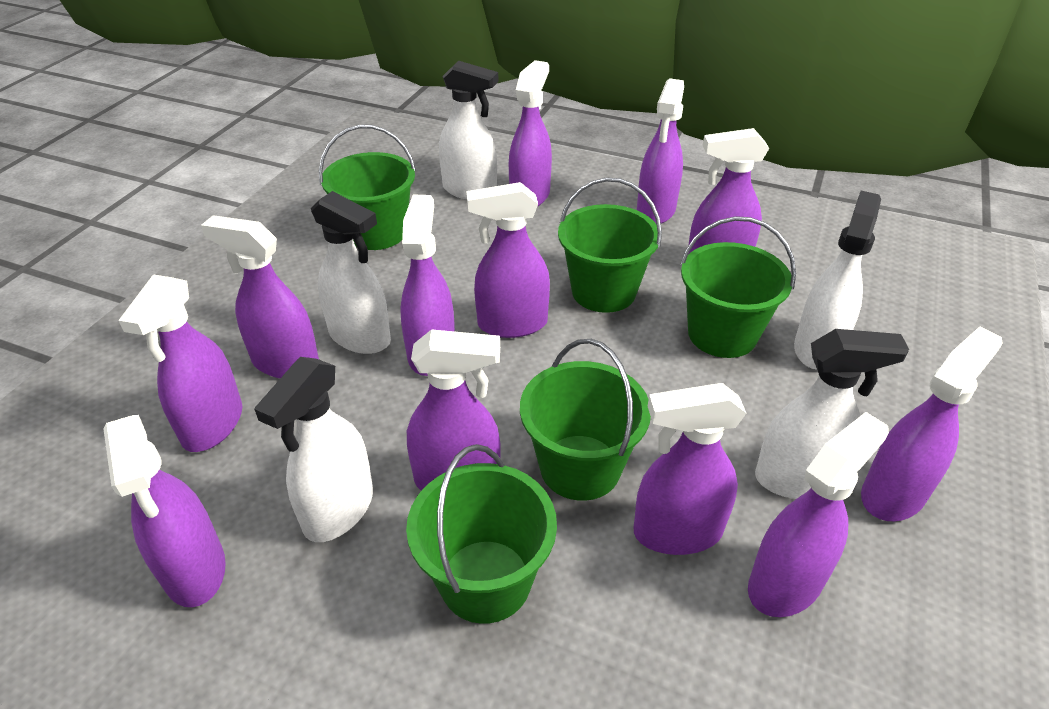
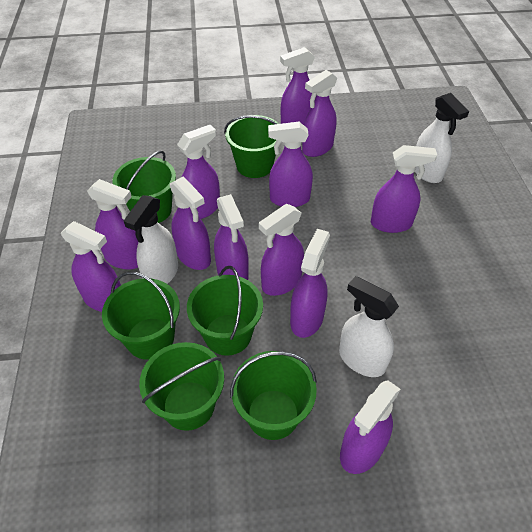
green bucket: 5 -> 6
white spray bottle: 5 -> 3

